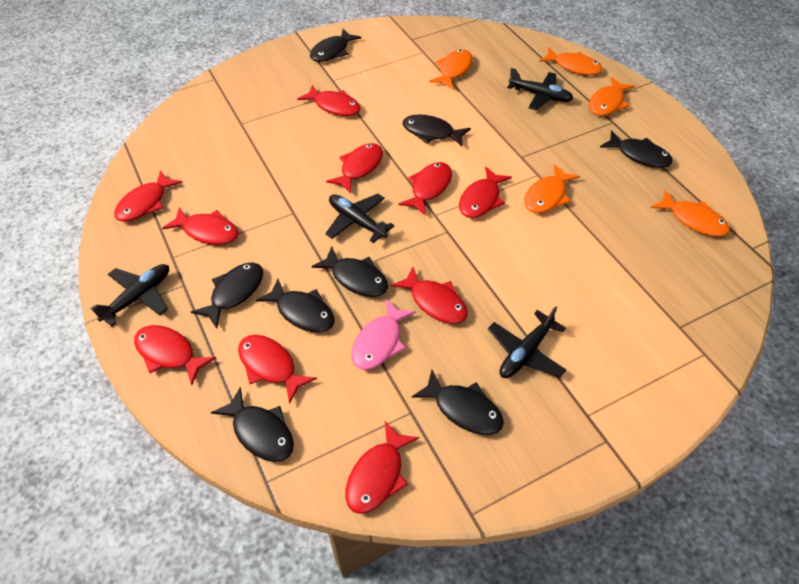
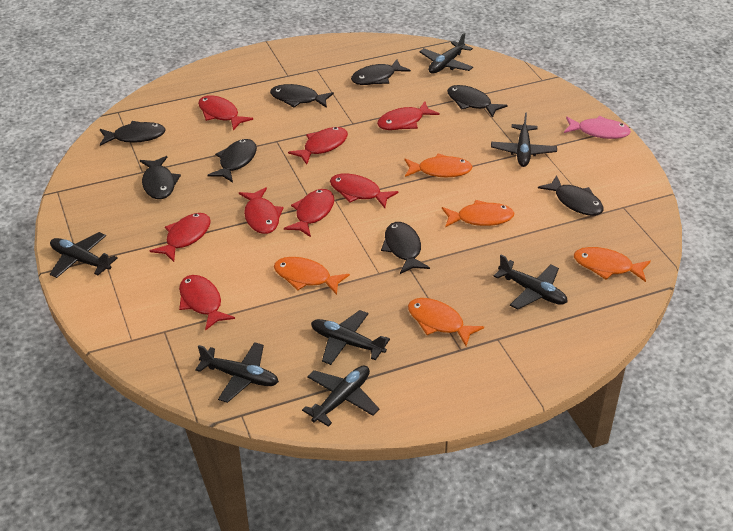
black plane: 4 -> 7
red fish: 10 -> 8

